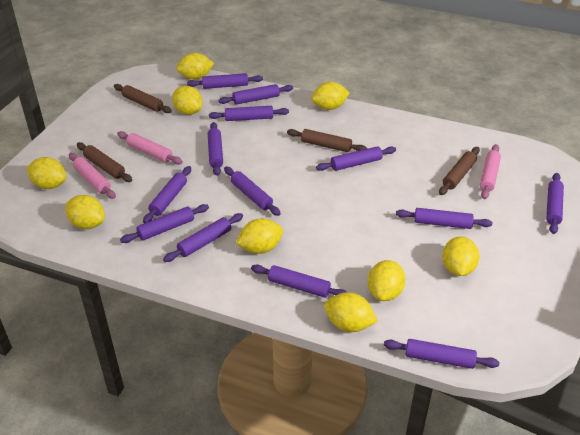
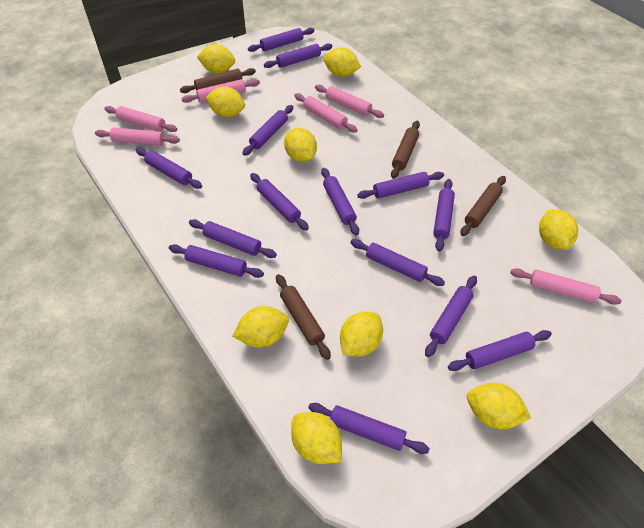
pink rolling pin: 3 -> 6
purple rolling pin: 13 -> 14

